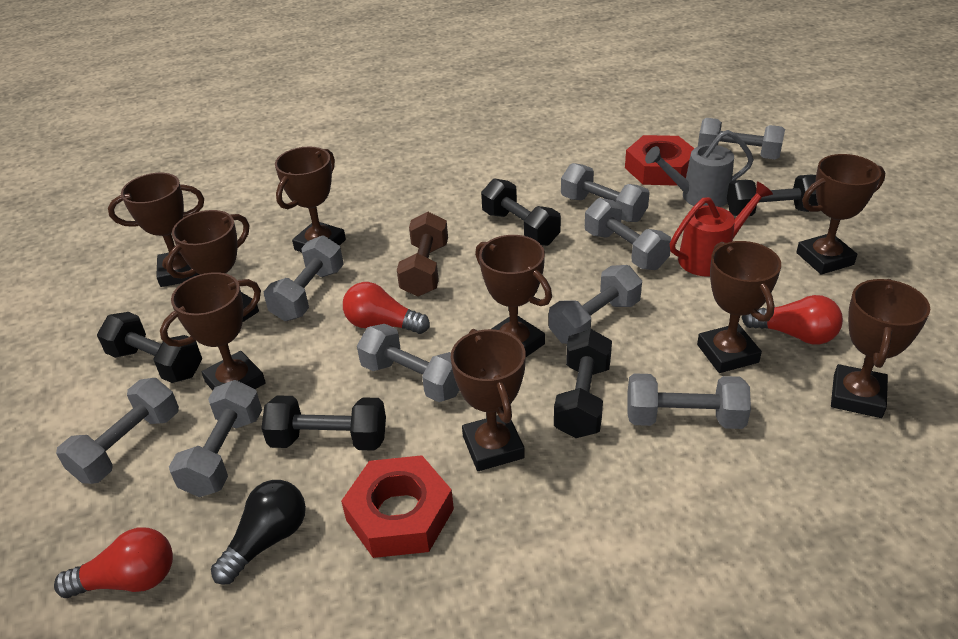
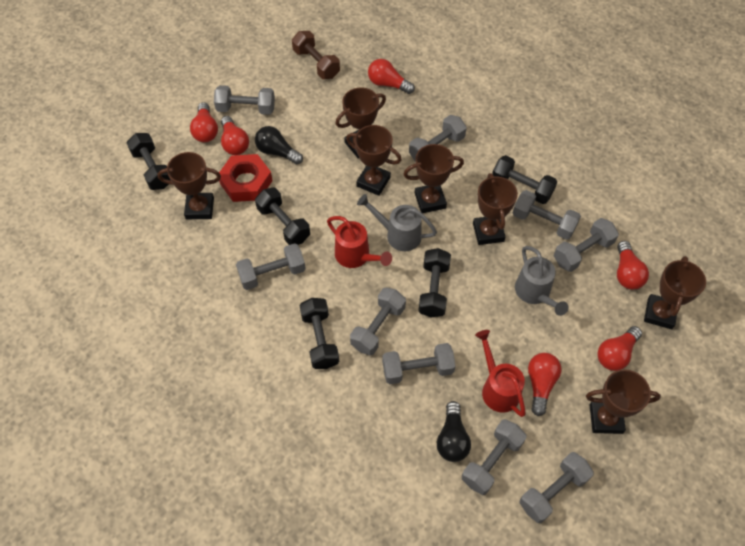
black light bulb: 1 -> 2
brown trophy: 9 -> 7
grey watering can: 1 -> 2
red light bulb: 3 -> 6
red nut: 2 -> 1
red watering can: 1 -> 2

